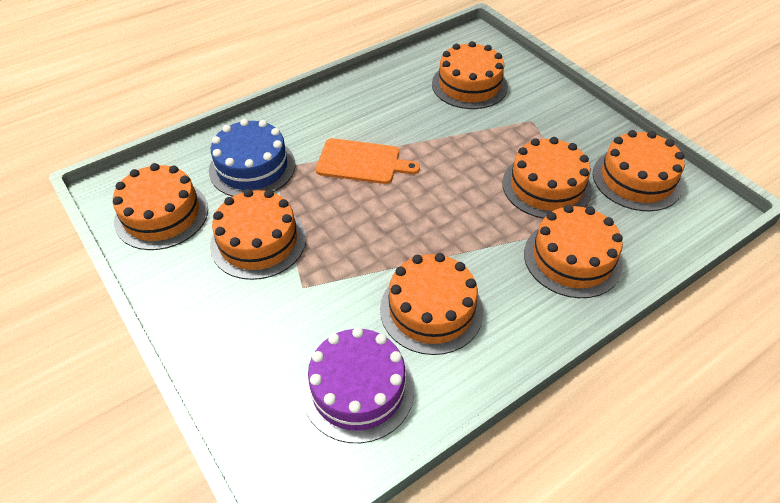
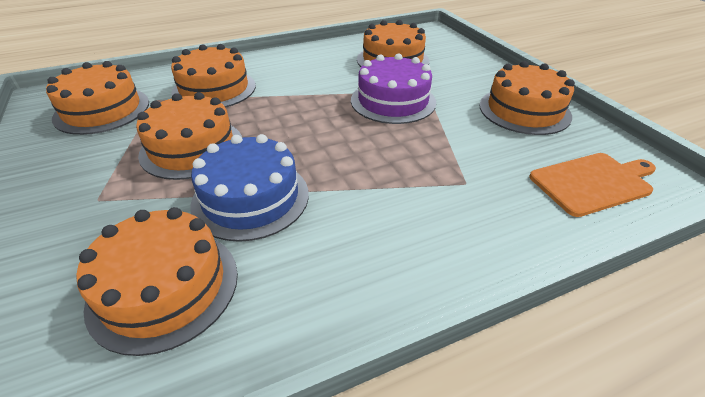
orange cake: 7 -> 6

